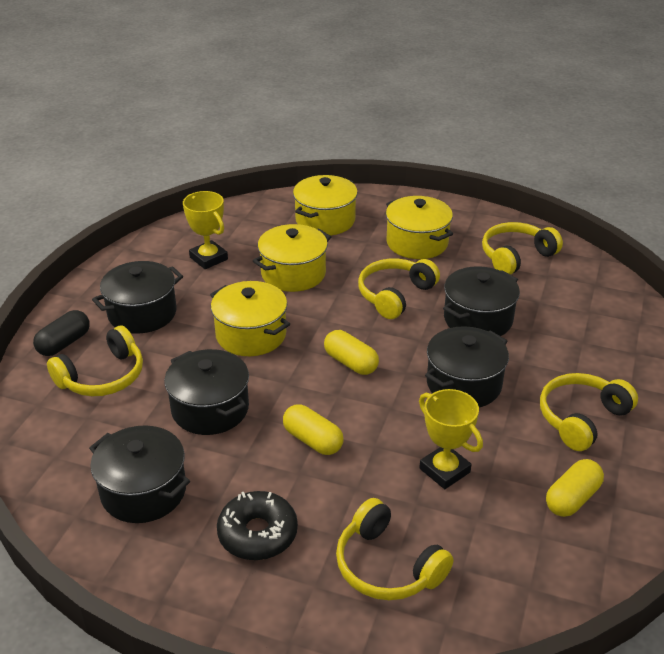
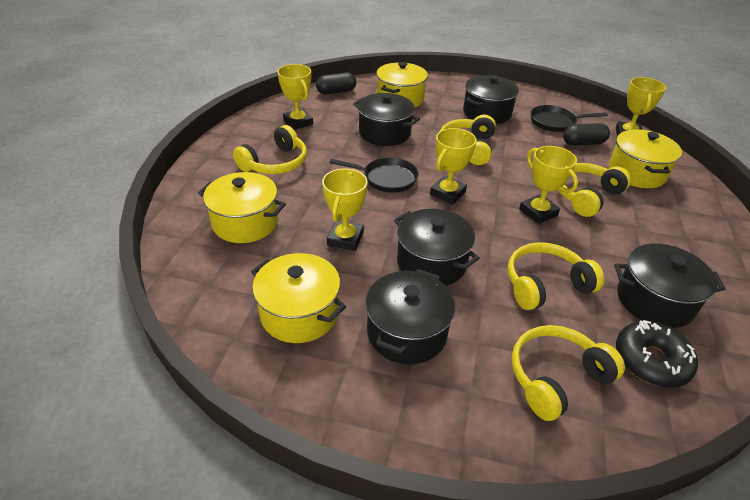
black capsule: 1 -> 2
black pan: 0 -> 2
yellow capsule: 3 -> 0
yellow trophy: 2 -> 5

